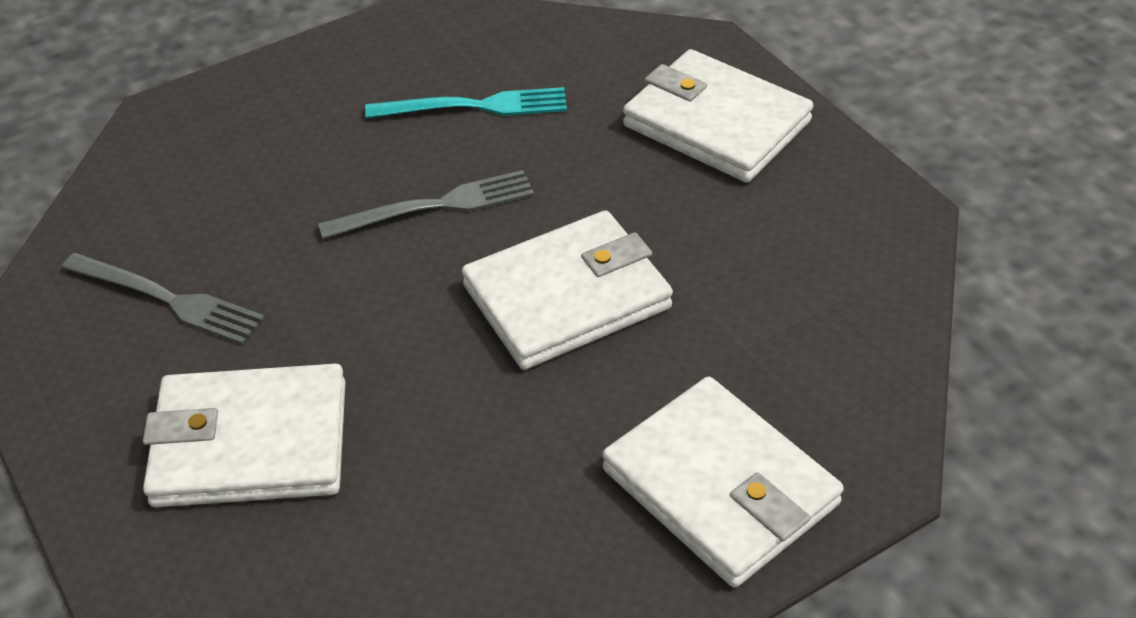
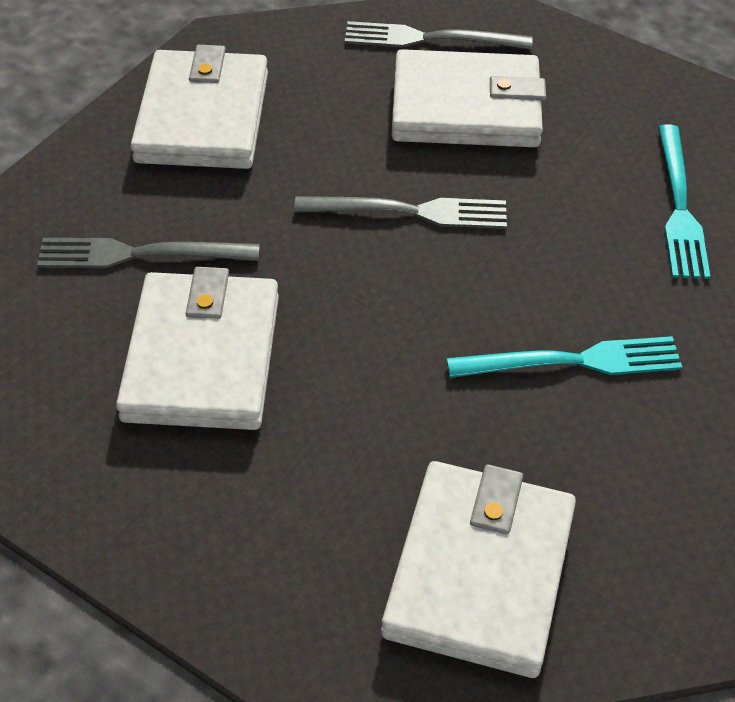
grey fork: 2 -> 3
turquoise fork: 1 -> 2

